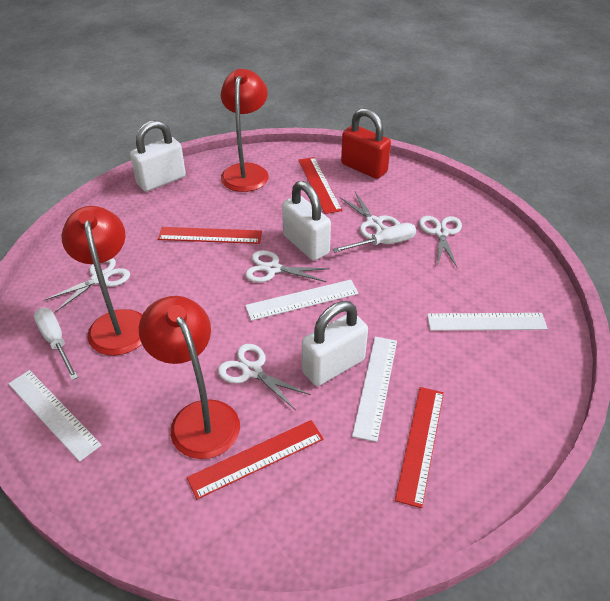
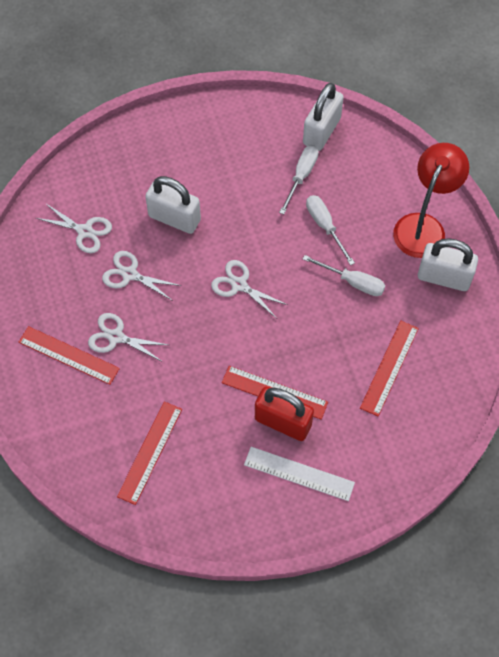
red lamp: 3 -> 1
white ruler: 4 -> 1
white scissors: 5 -> 4
white screwdriver: 2 -> 3

